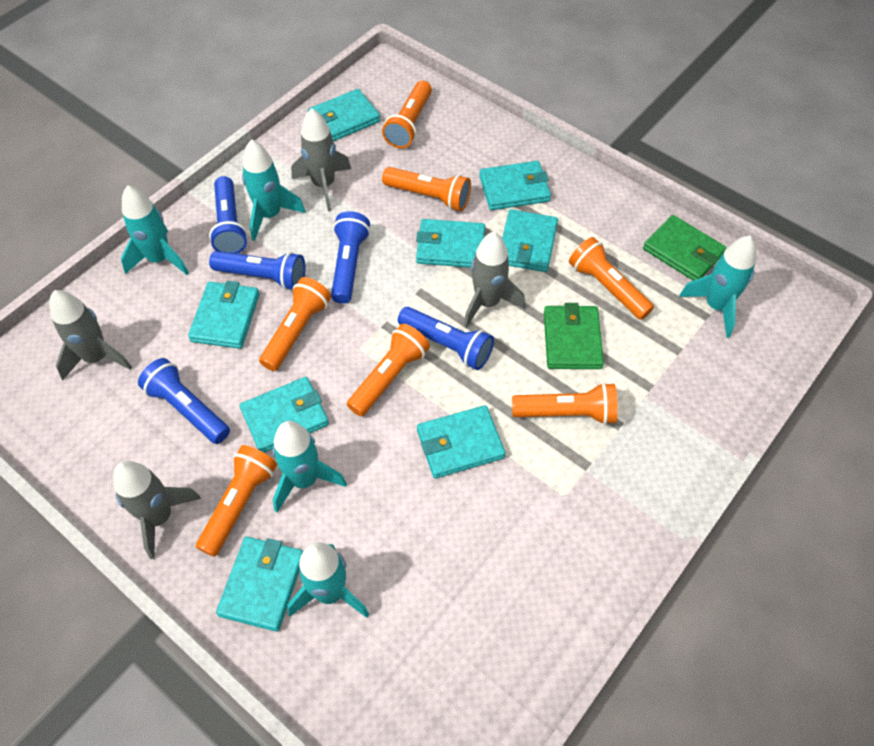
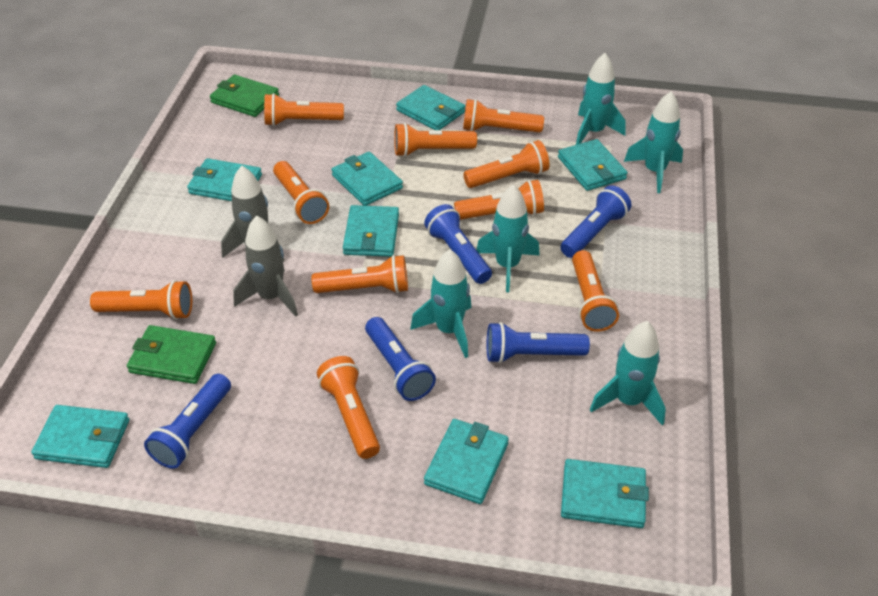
grey rocket: 4 -> 2
orange flashlight: 7 -> 10

